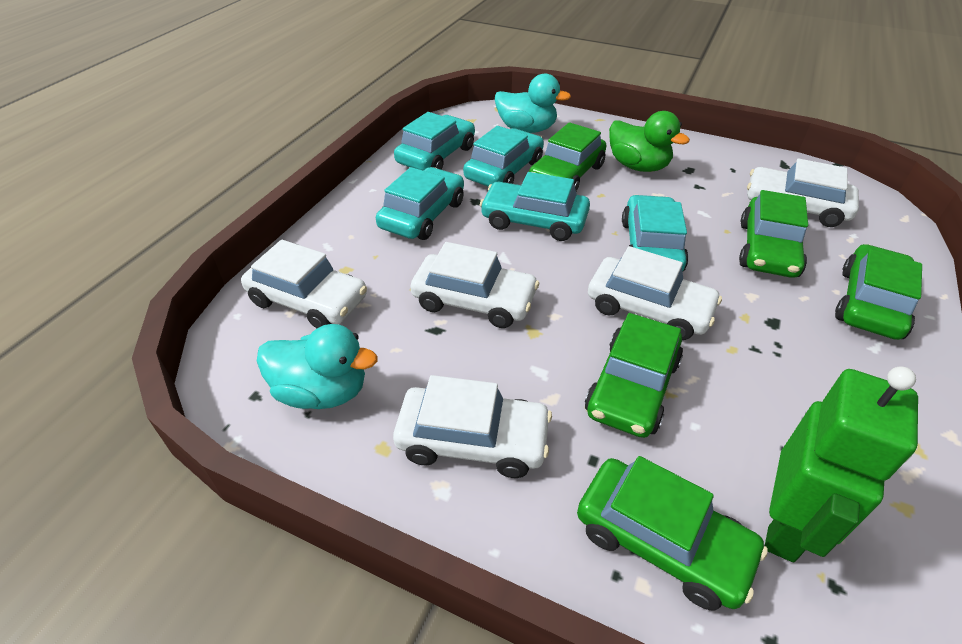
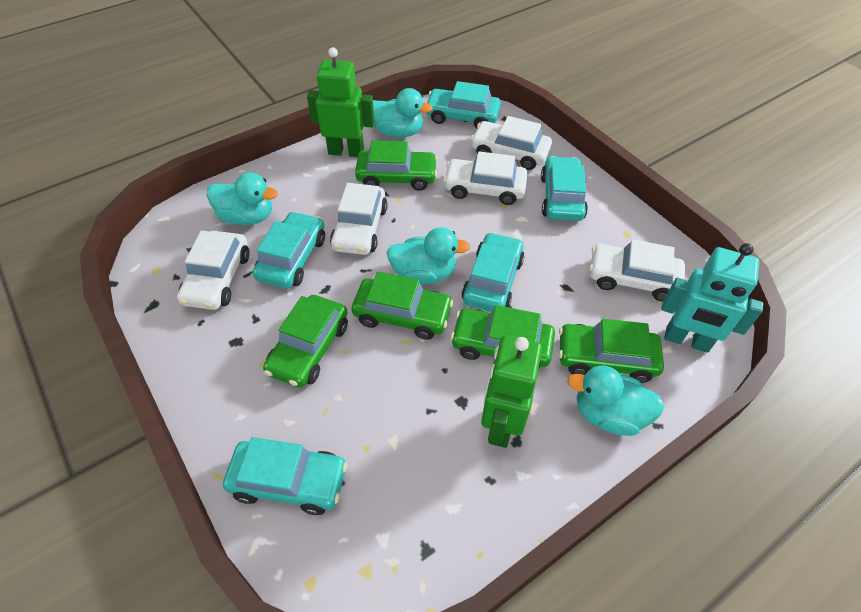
green duck: 1 -> 0
green robot: 1 -> 2
turquoise duck: 2 -> 4
turquoise robot: 0 -> 1

